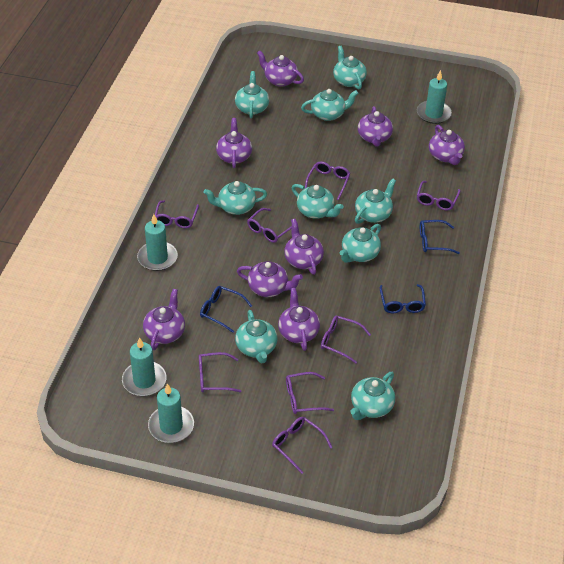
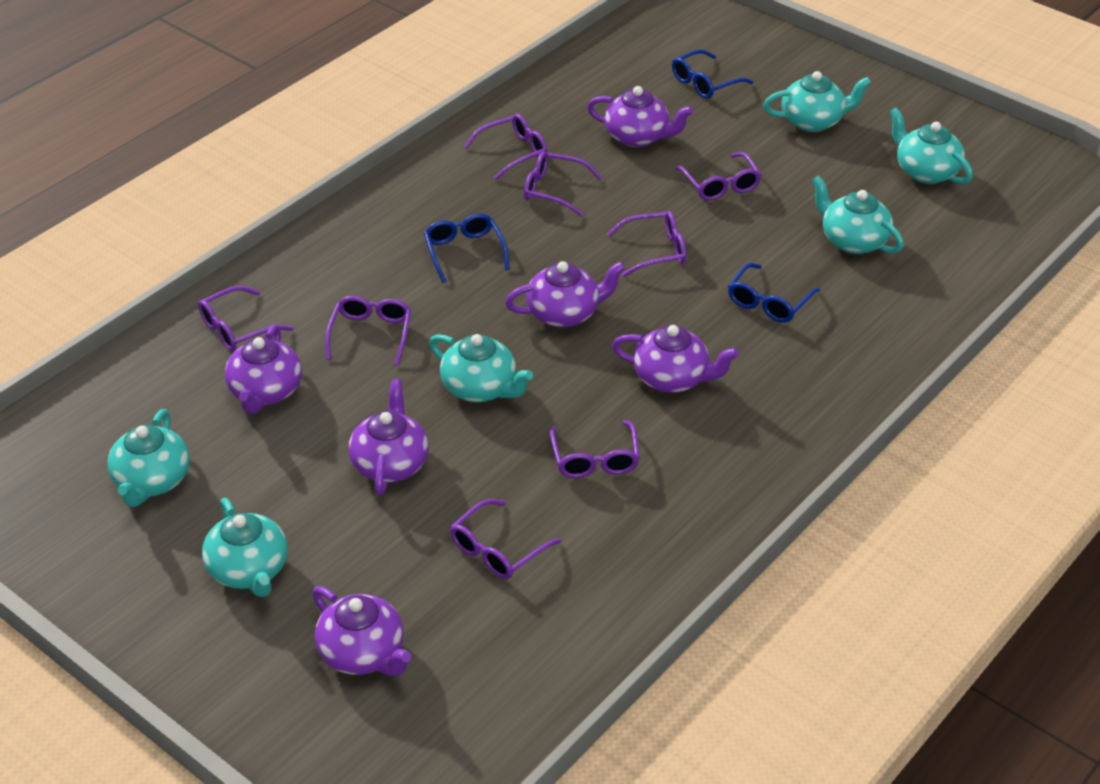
purple teapot: 8 -> 6
turquoise candle: 4 -> 0
turquoise teapot: 9 -> 6

